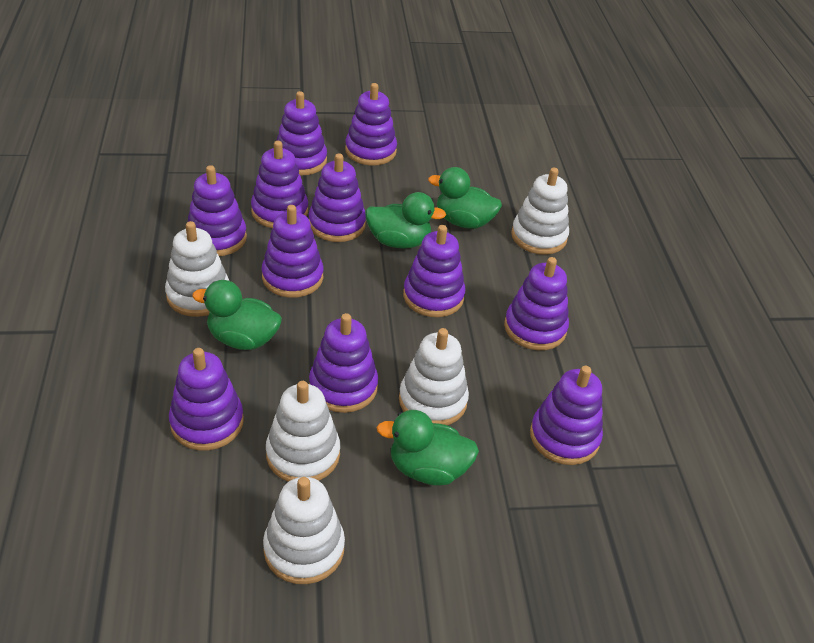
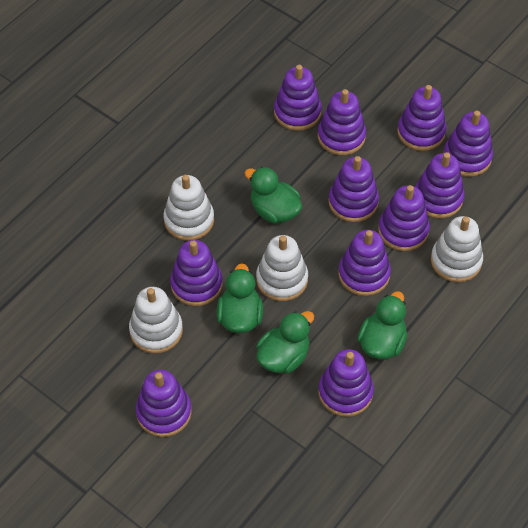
white stacking toy: 5 -> 4

